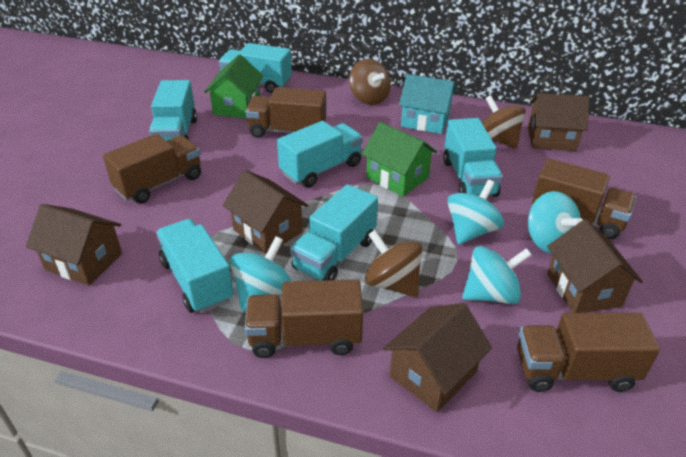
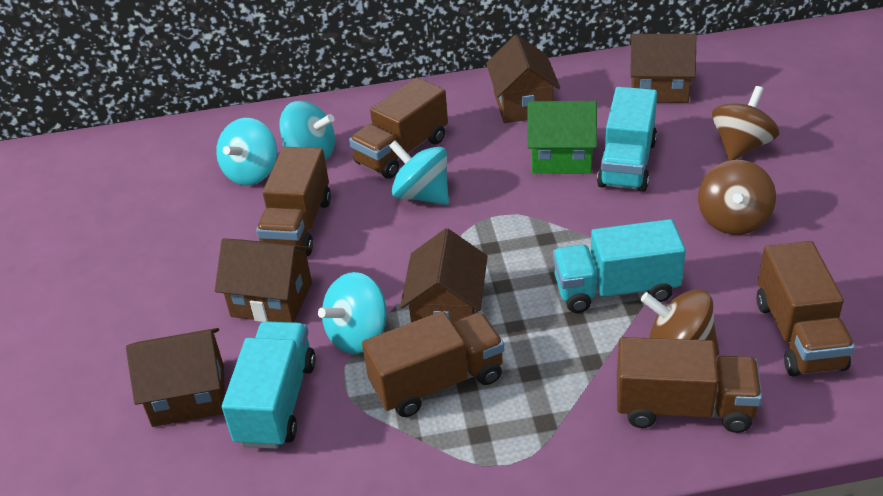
green house: 2 -> 1
turquoise house: 1 -> 0
turquoise truck: 6 -> 3

